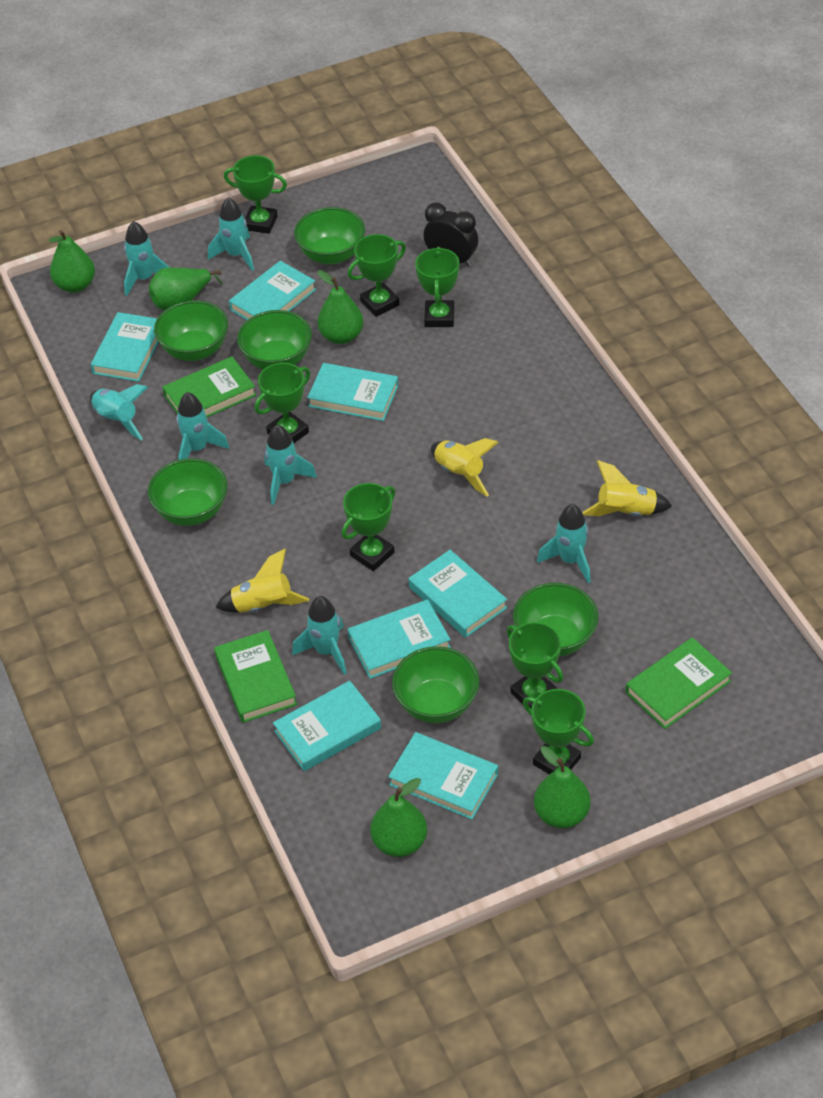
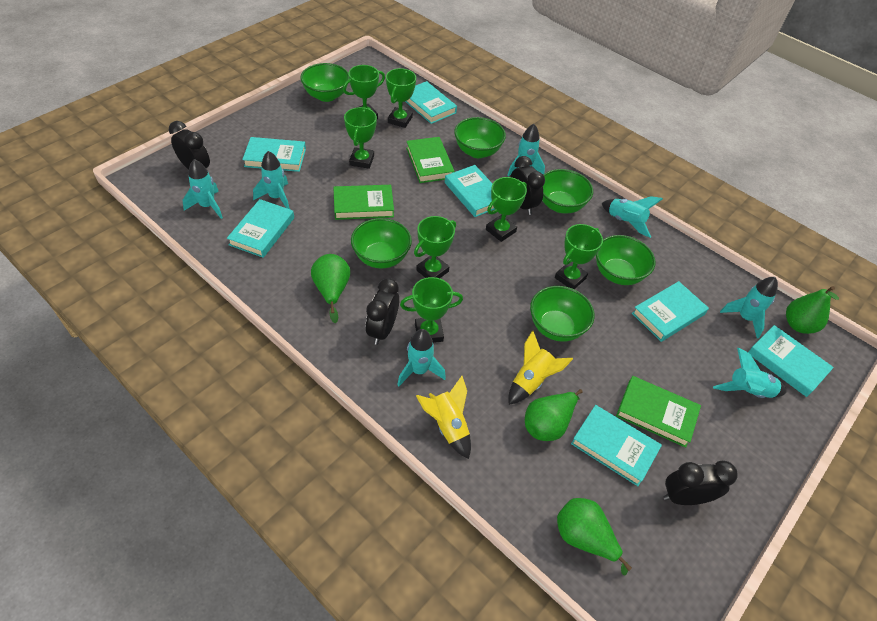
black clock: 1 -> 4
green pear: 5 -> 4
yellow rocket: 3 -> 2

